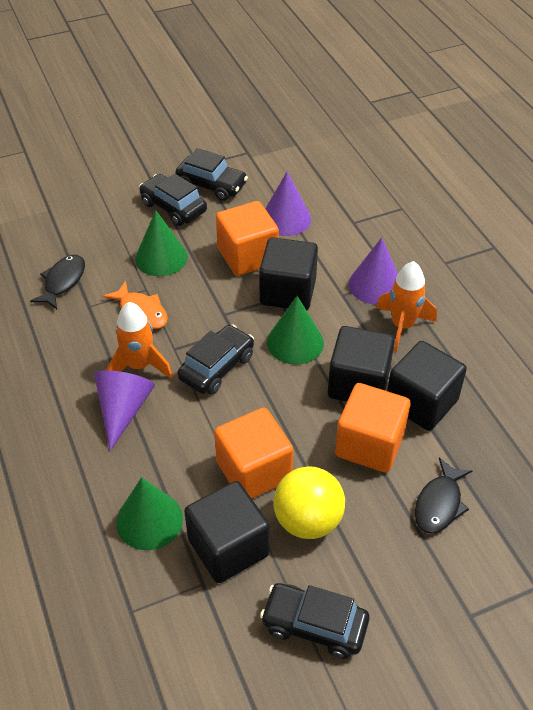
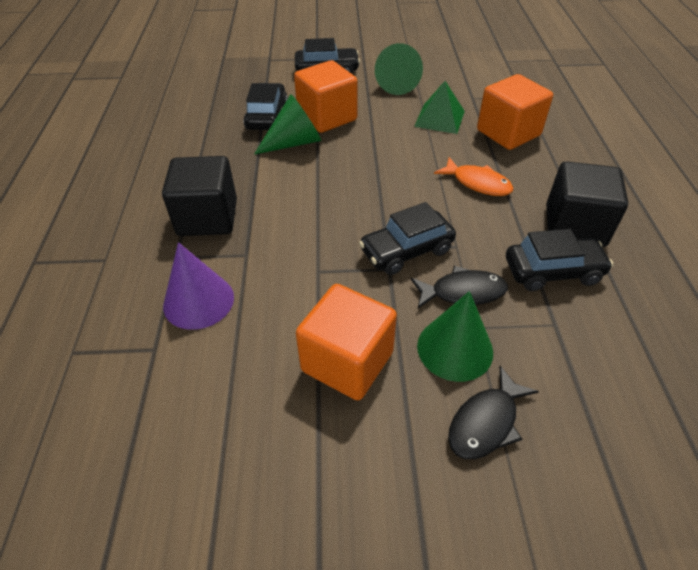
black cube: 4 -> 2
green pyramid: 0 -> 1
orange rocket: 2 -> 0
purple cone: 3 -> 1
yellow ball: 1 -> 0

